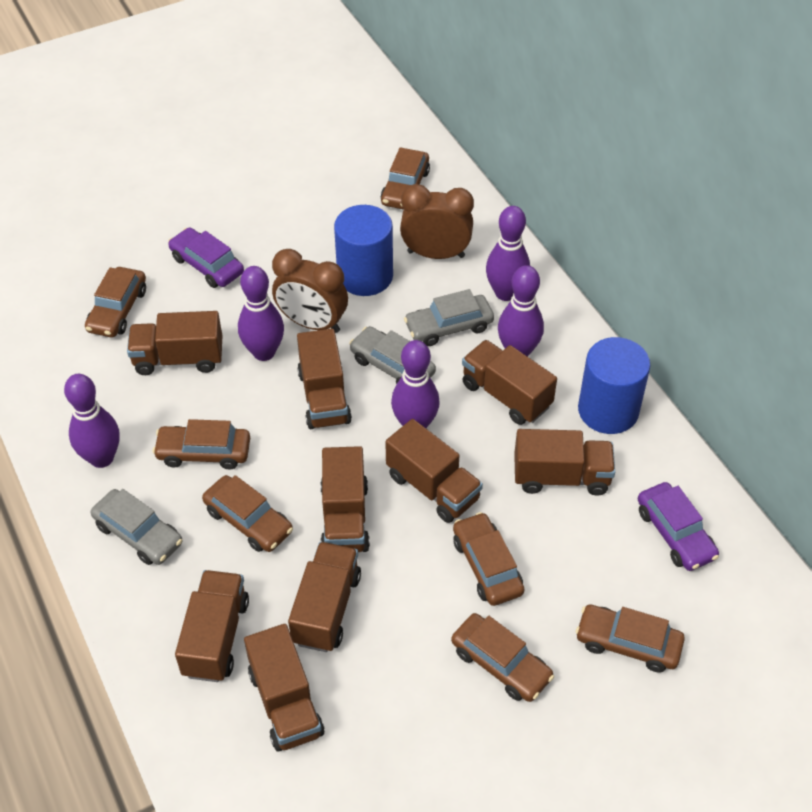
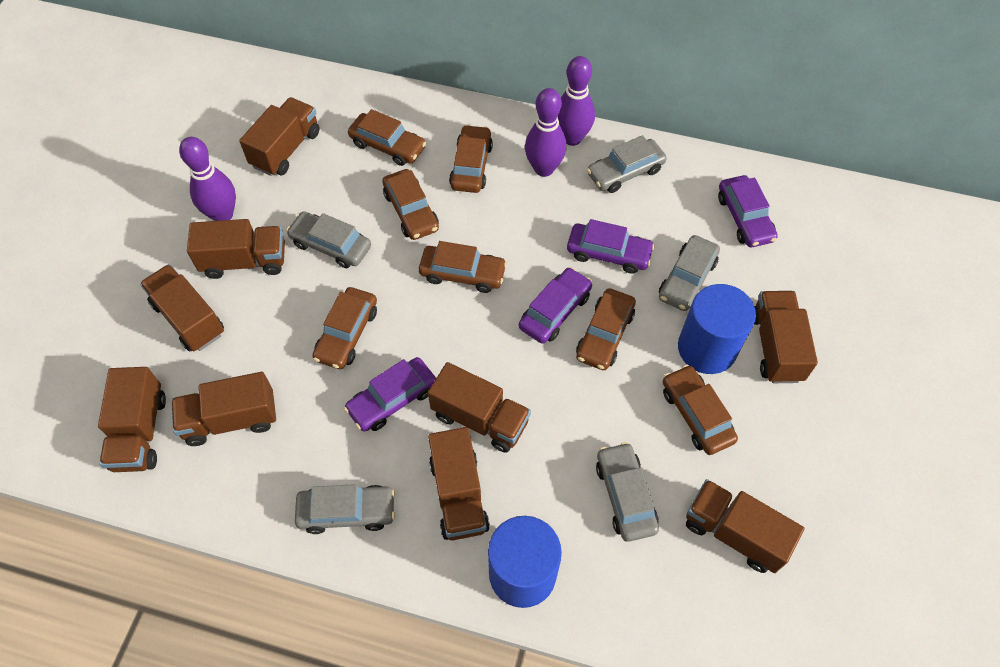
brown clock: 2 -> 0
grey car: 3 -> 5
purple bowling pin: 5 -> 3
purple car: 2 -> 4

